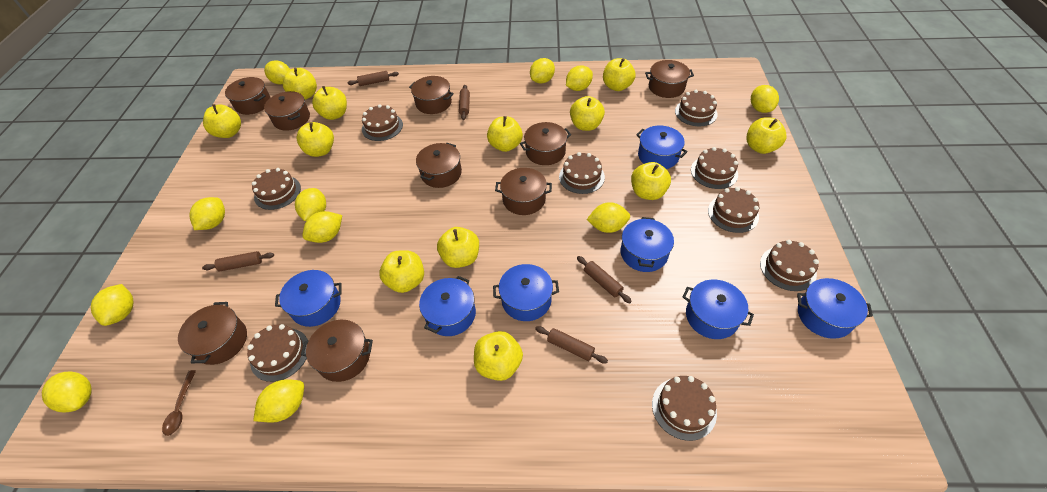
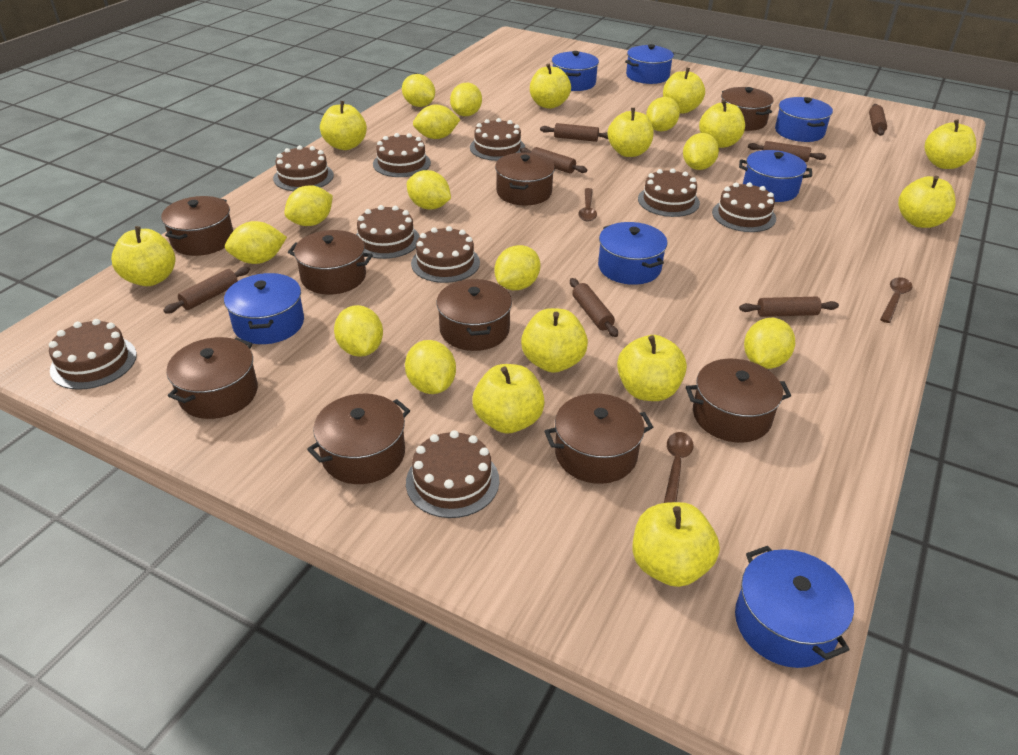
brown rolling pin: 5 -> 7
brown spoon: 1 -> 3
yellow lemon: 11 -> 12

